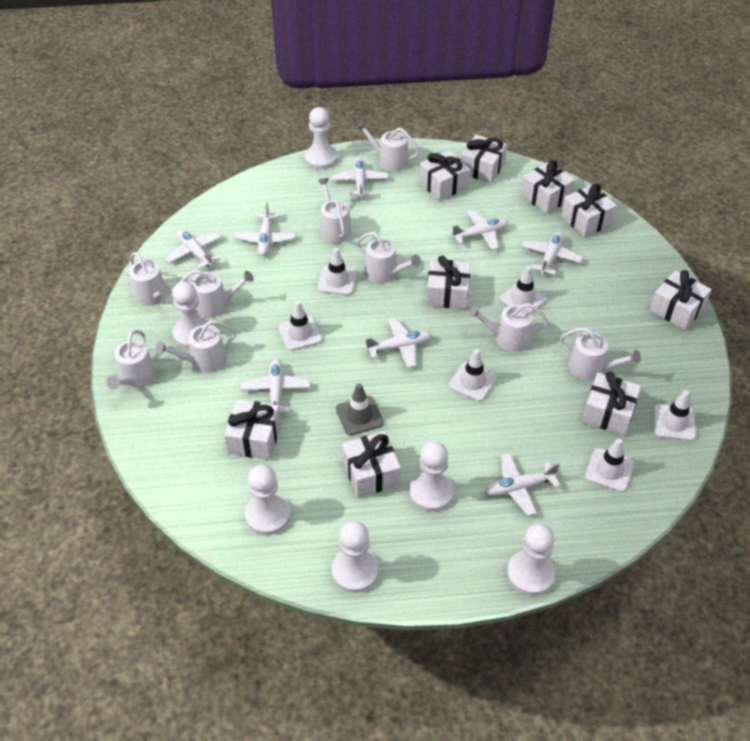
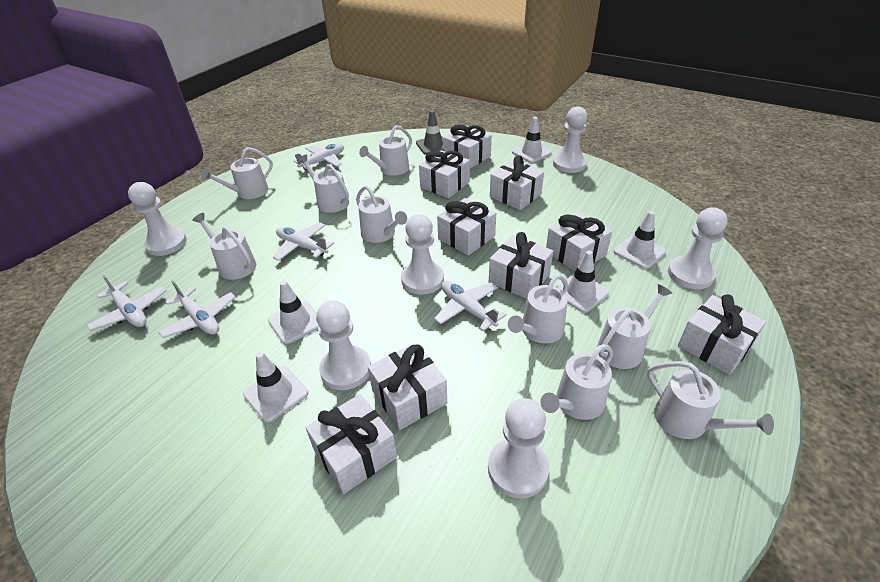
white plane: 8 -> 5
white traffic cone: 6 -> 5

